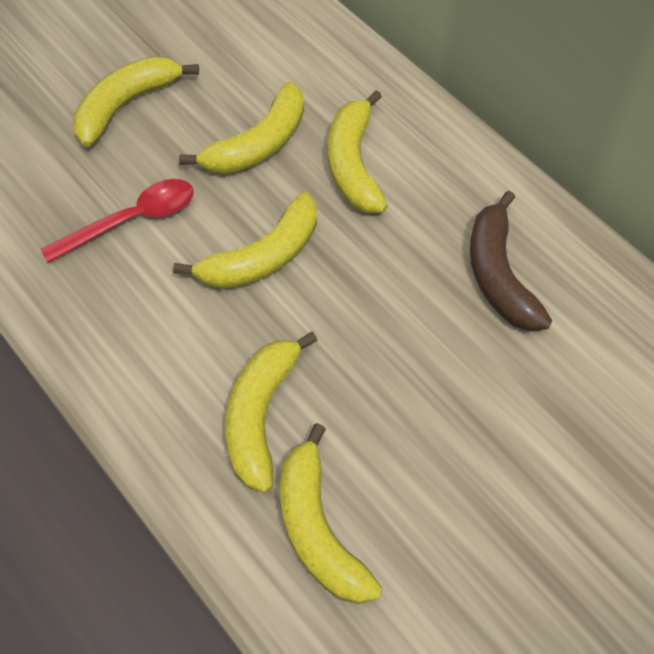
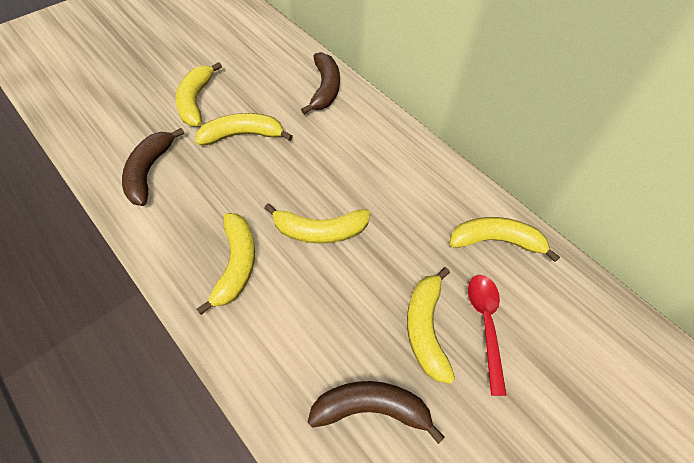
brown banana: 1 -> 3

